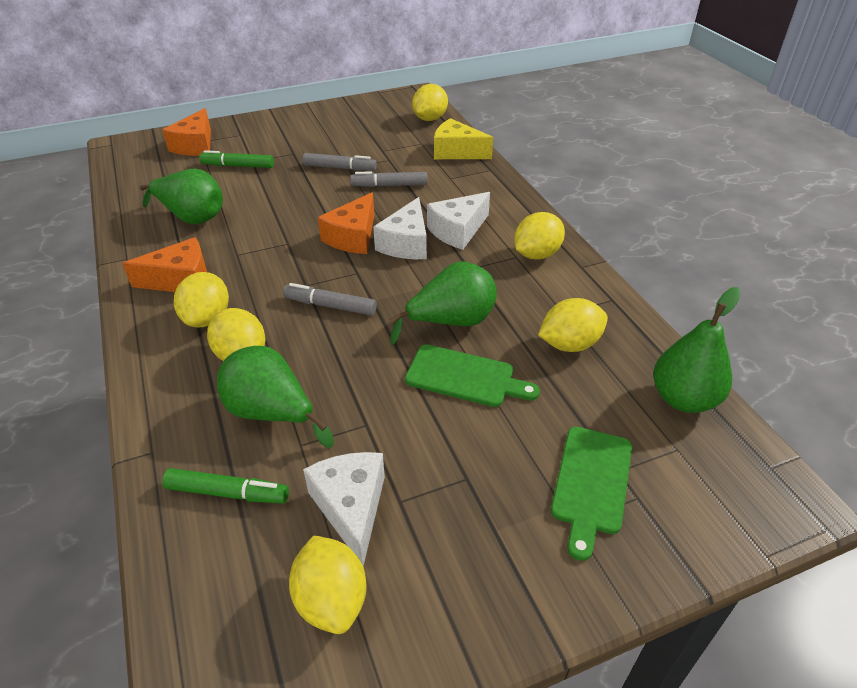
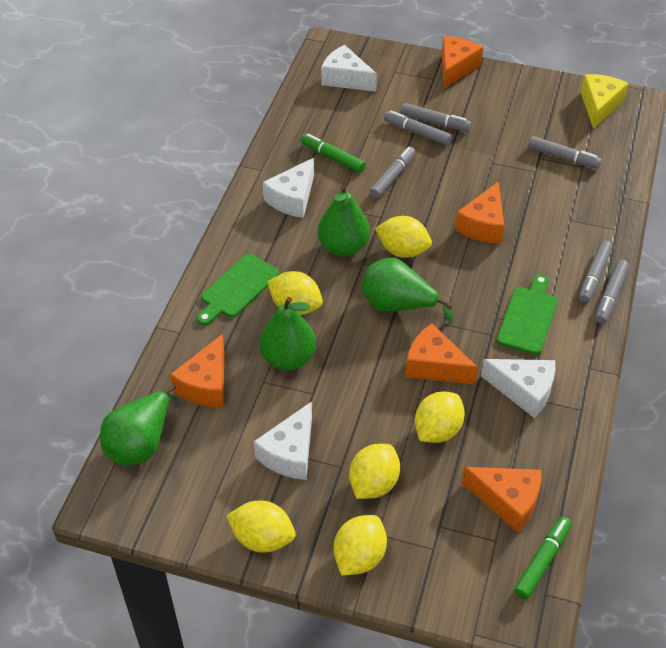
grey marker: 3 -> 6
orange cheese: 3 -> 5
white cheese: 3 -> 4

